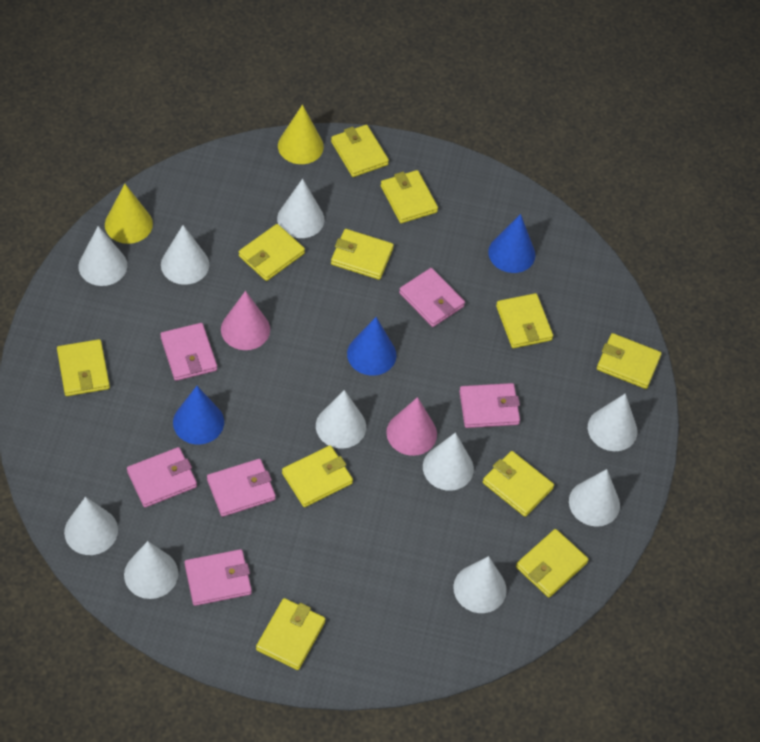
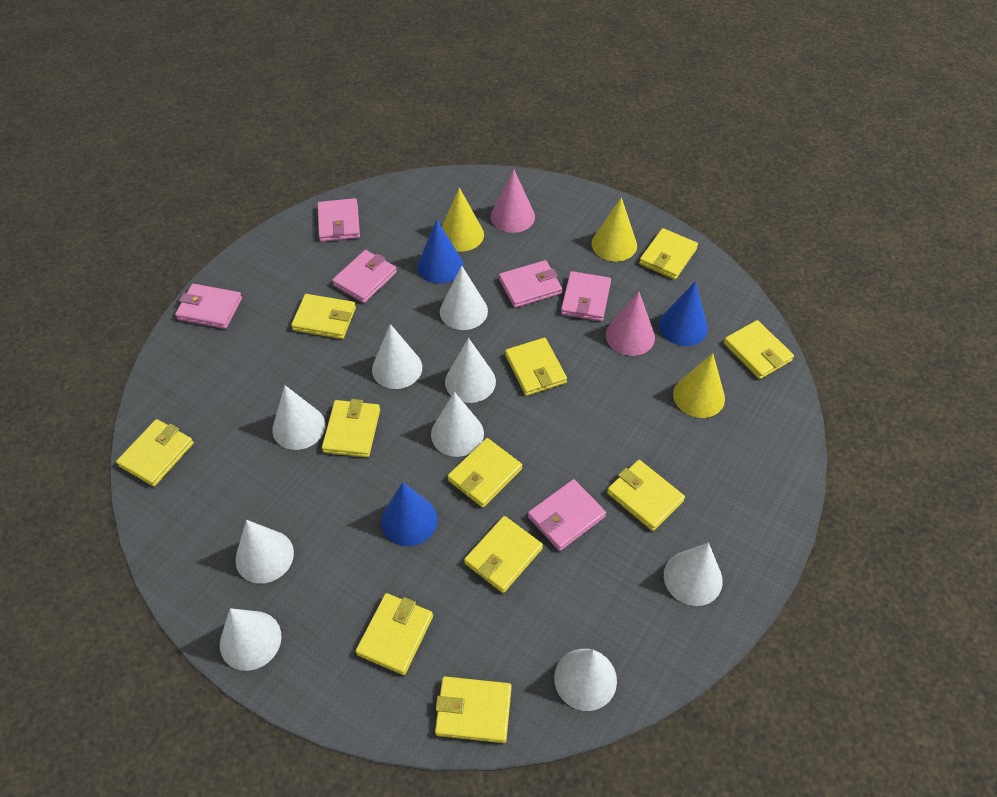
white cone: 10 -> 9
yellow cone: 2 -> 3

